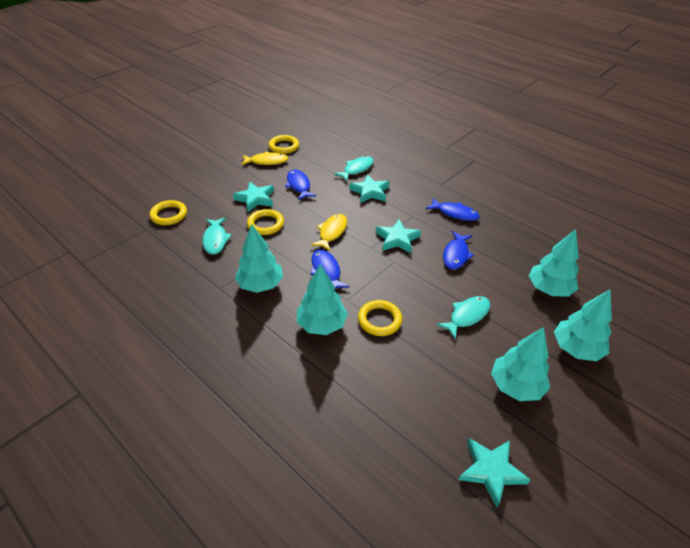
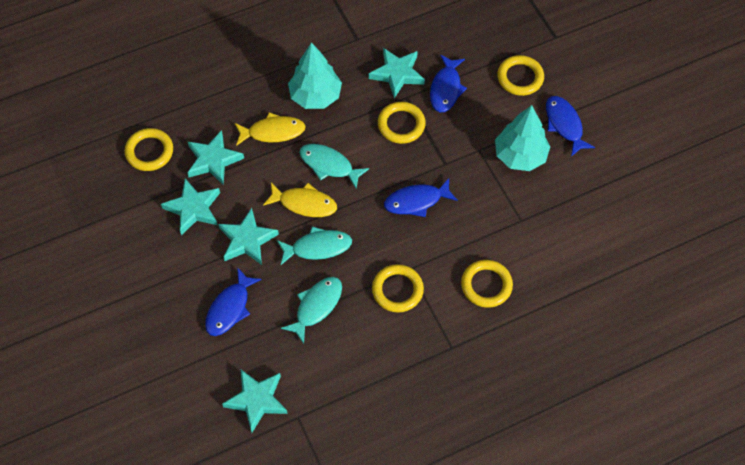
turquoise star: 4 -> 5
turquoise tree: 5 -> 2
yellow ring: 4 -> 5

